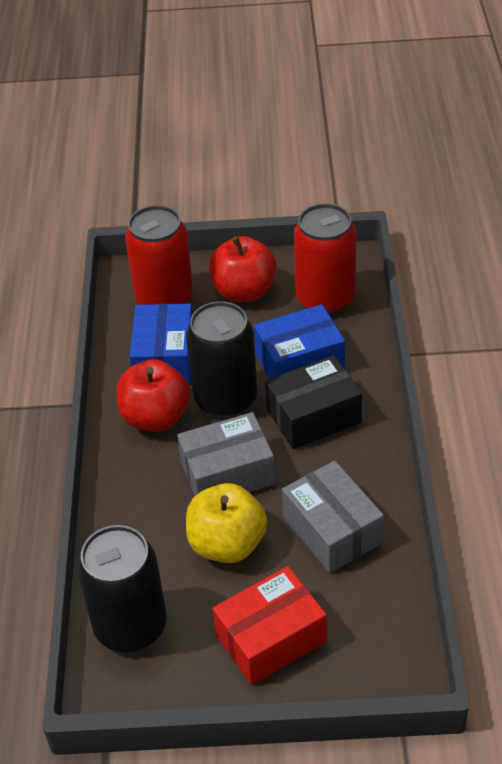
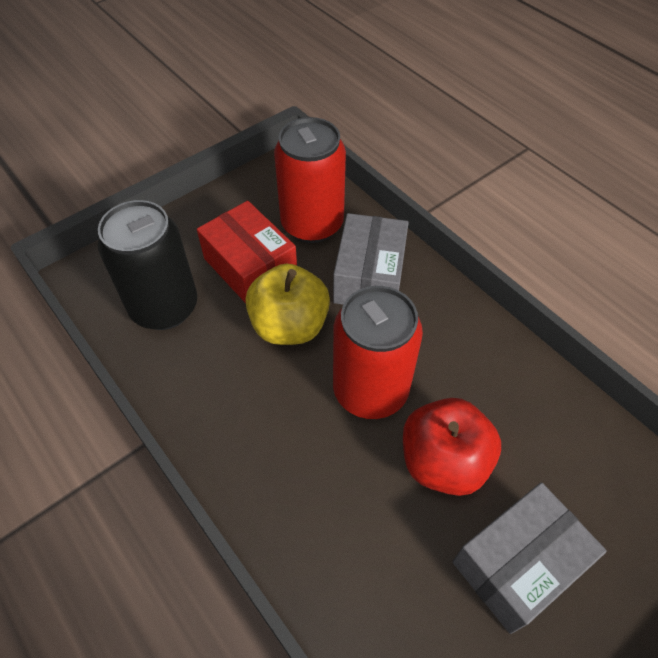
black box: 1 -> 0
black can: 2 -> 1
blue box: 2 -> 0
red apple: 2 -> 1

